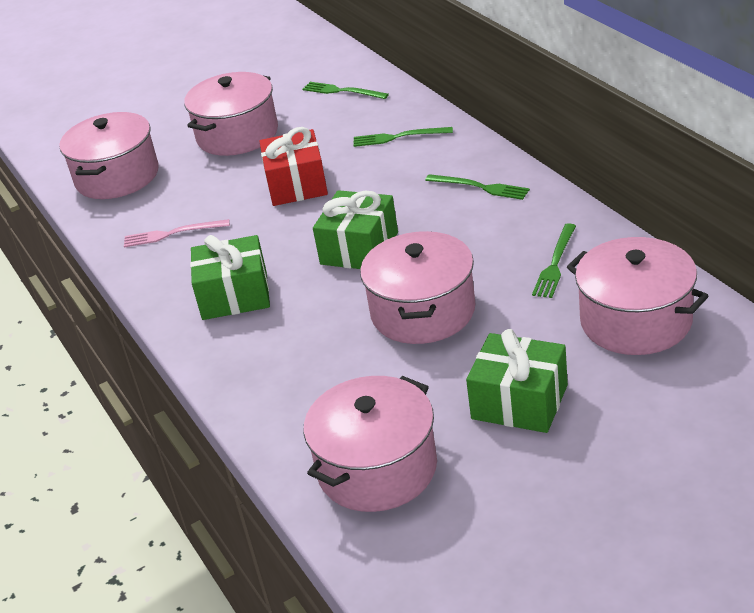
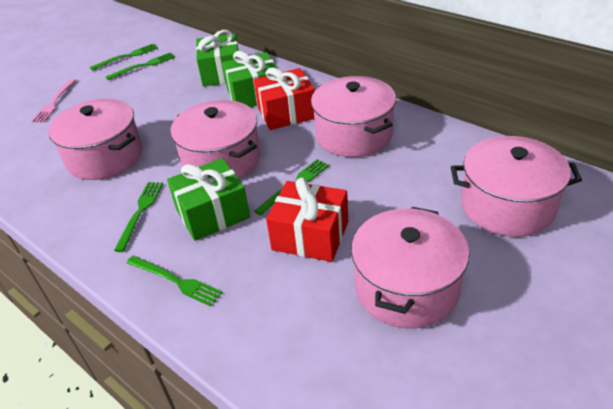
green fork: 4 -> 5
red gift: 1 -> 2

